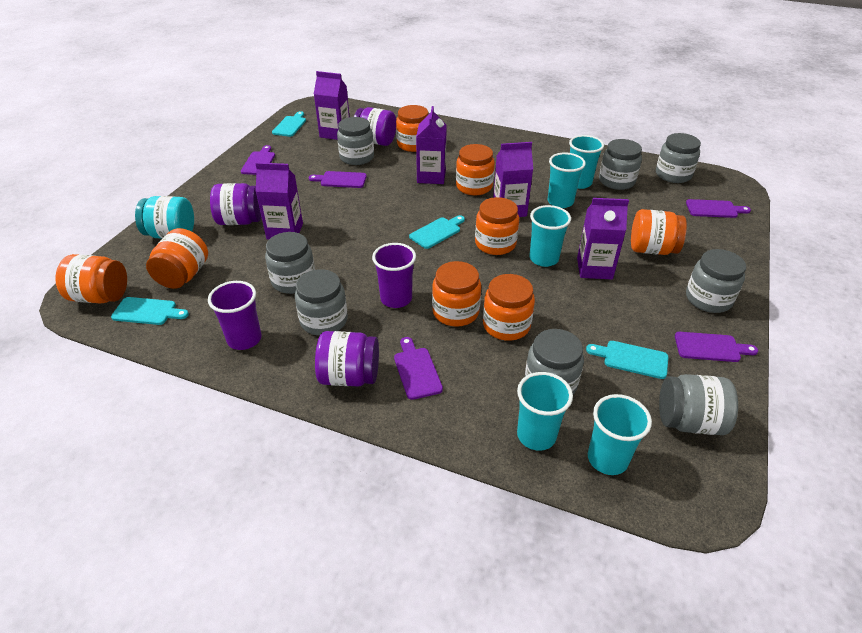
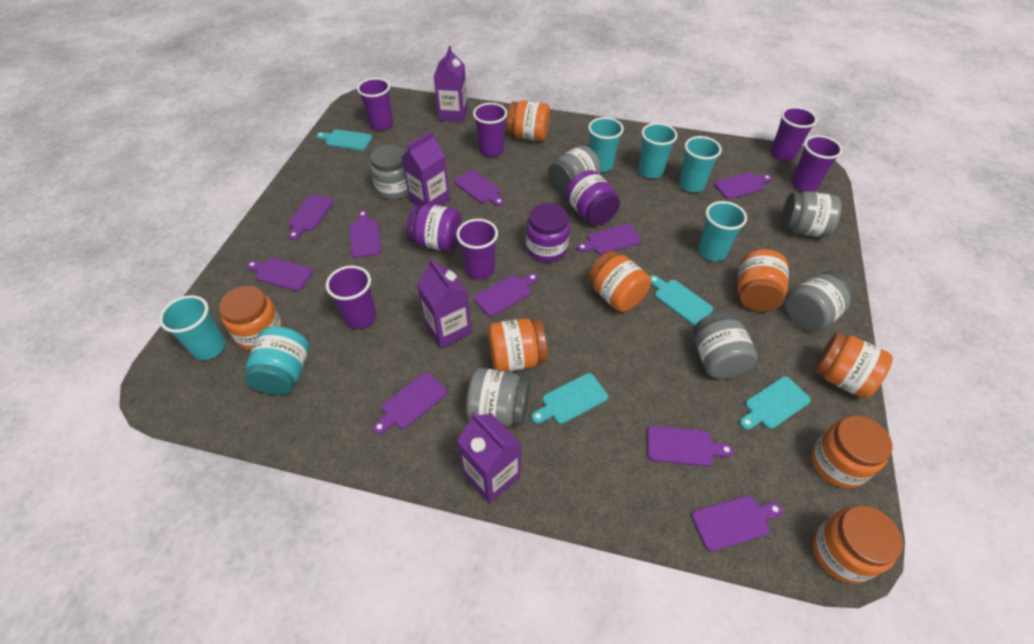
grey jar: 8 -> 6
purple carton: 5 -> 4
purple cup: 2 -> 6
purple cutting board: 5 -> 10

